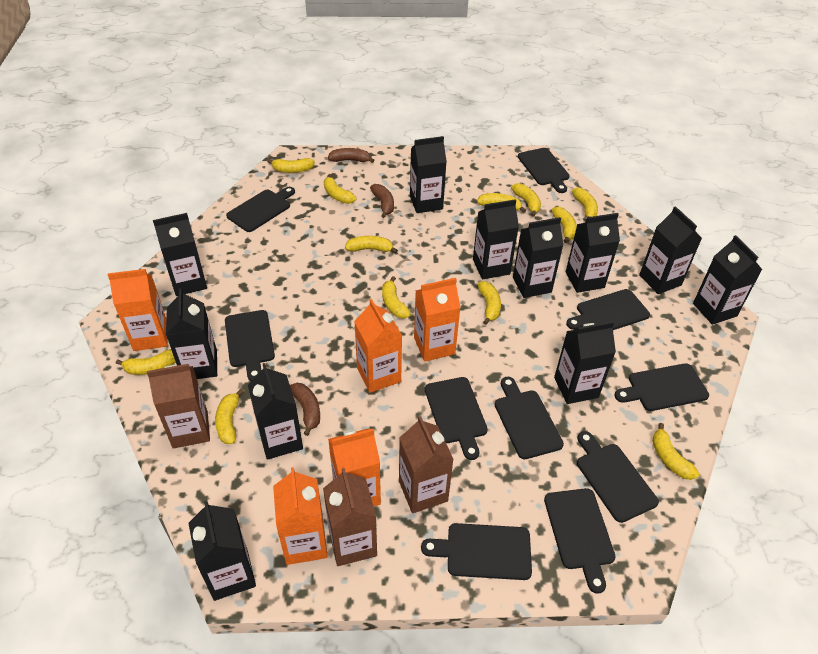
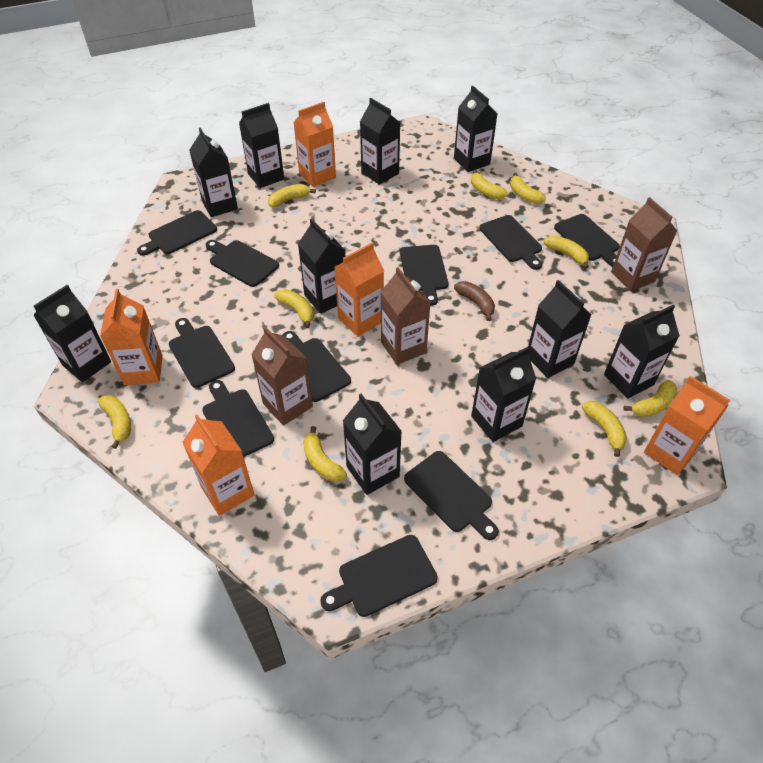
black carton: 11 -> 10
brown banana: 3 -> 1
yellow banana: 12 -> 9

